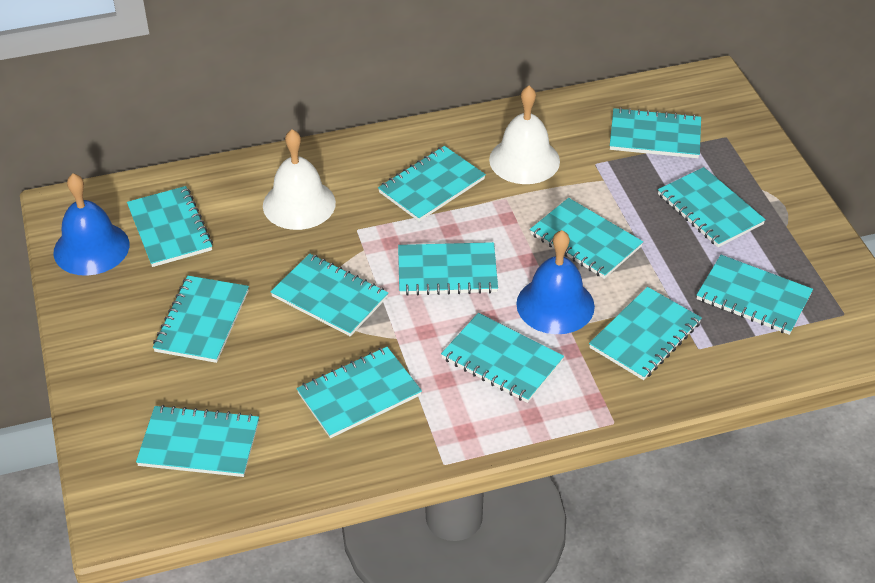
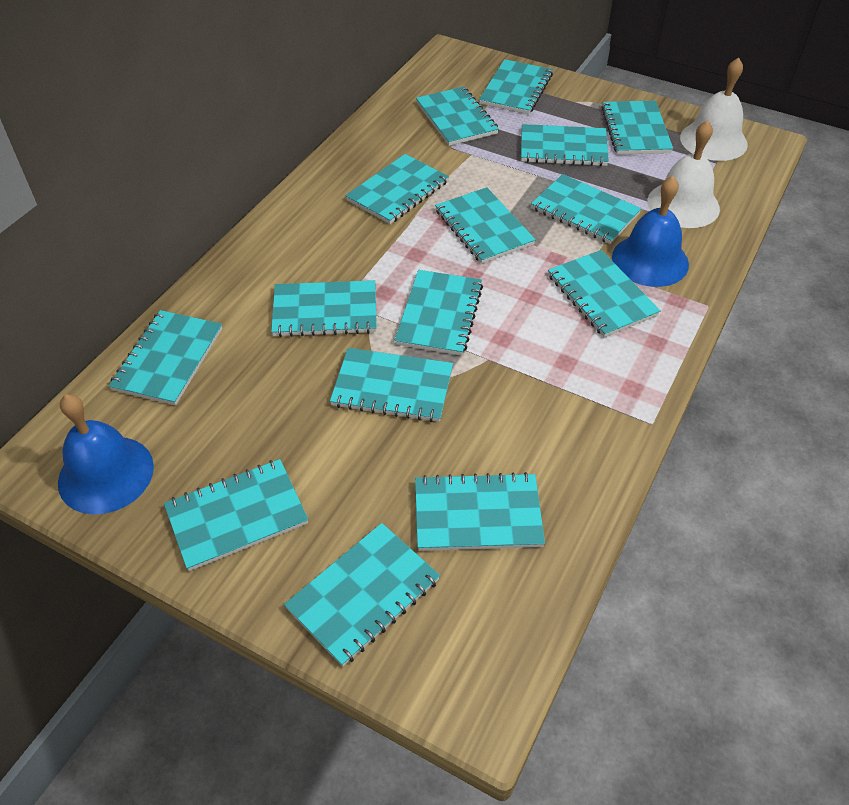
turquoise notebook: 13 -> 15

